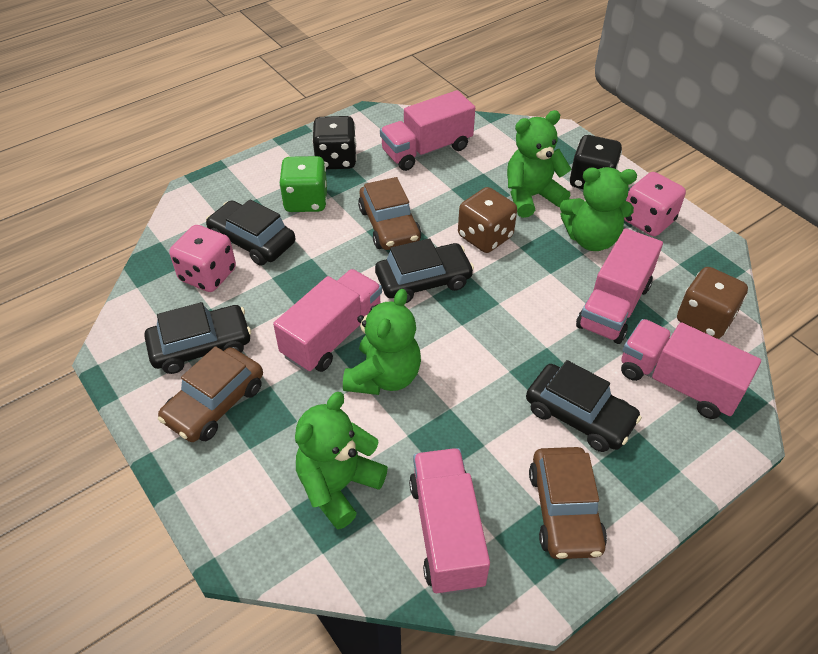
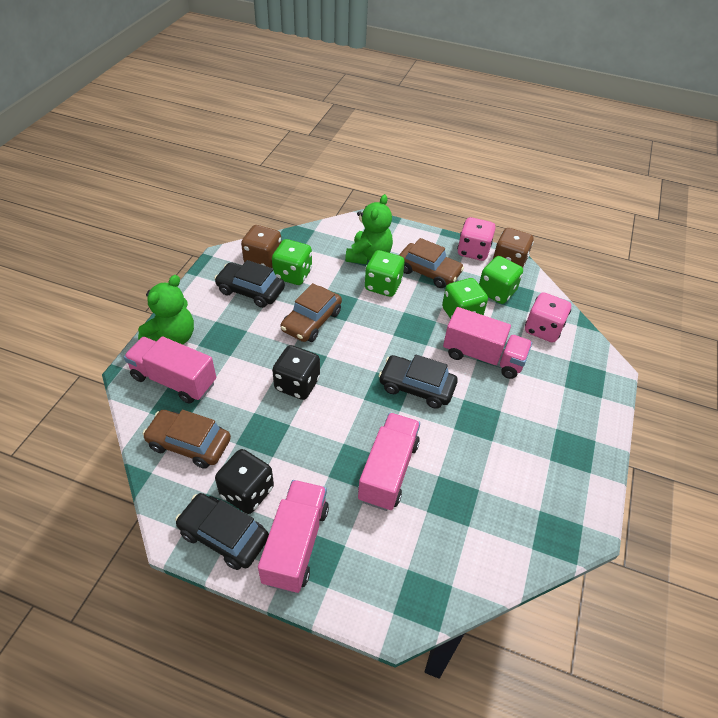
black car: 4 -> 3
green dice: 1 -> 4
green teddy bear: 4 -> 2
pink truck: 5 -> 4

